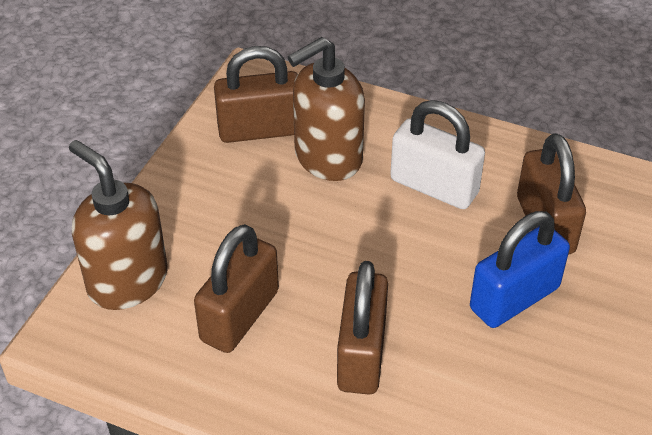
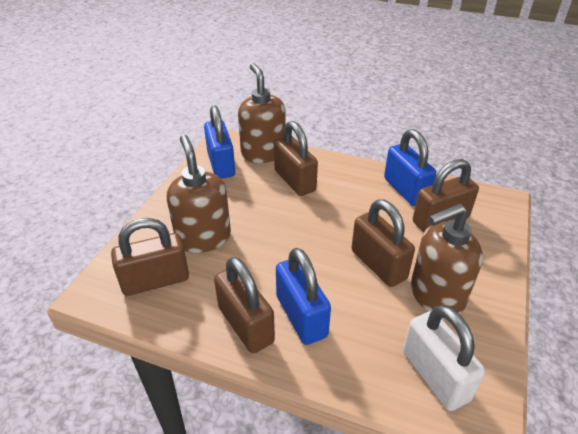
blue padlock: 1 -> 3
brown padlock: 4 -> 5
brown soap dispenser: 2 -> 3

